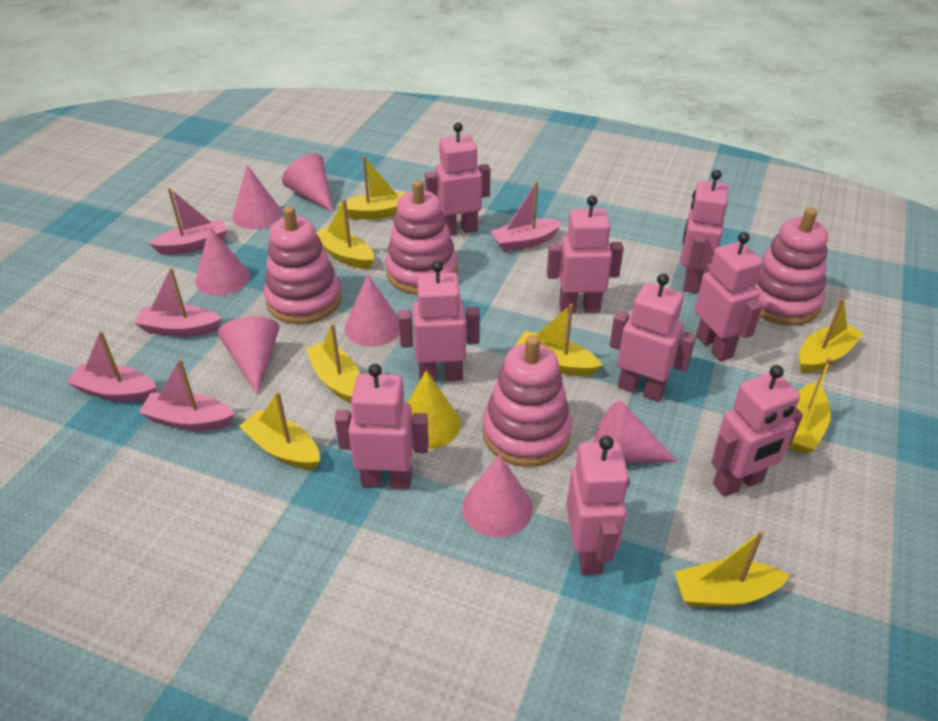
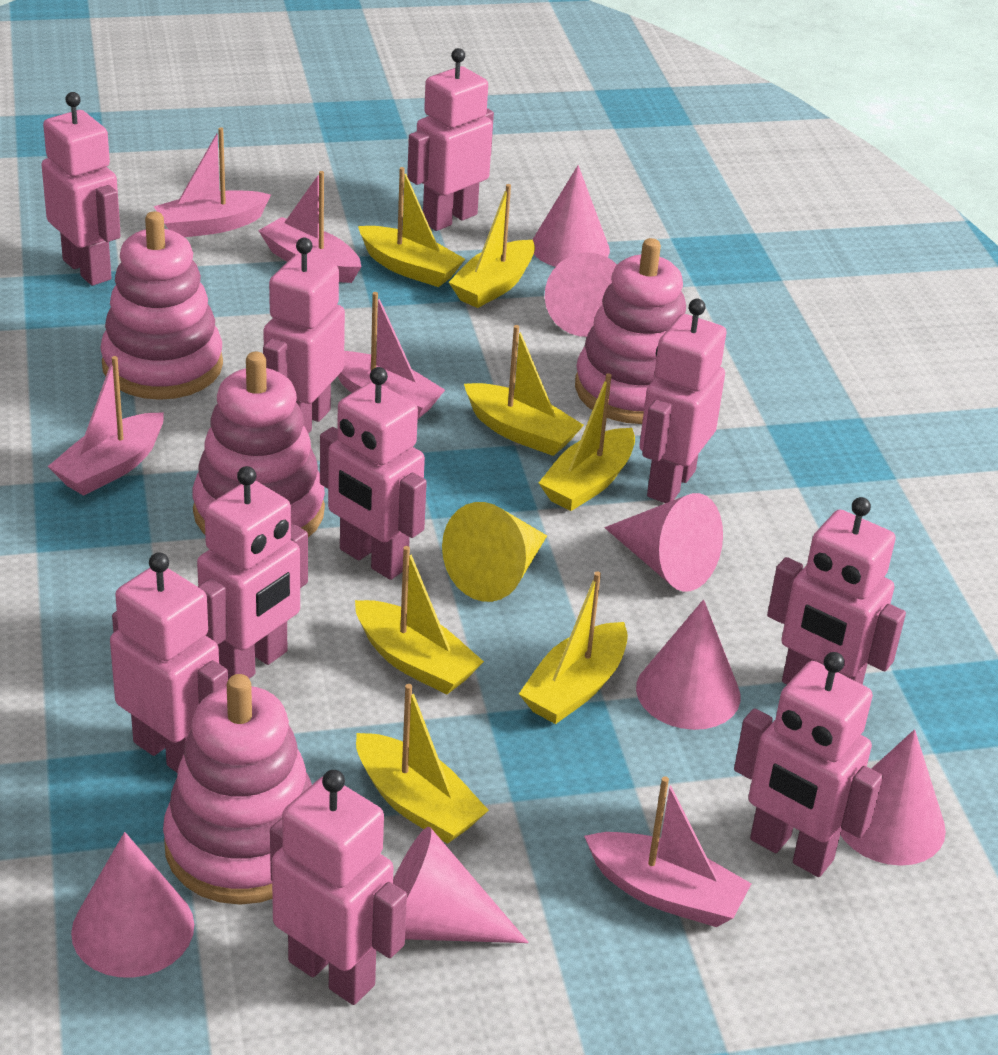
pink robot: 9 -> 10
yellow boat: 8 -> 7

